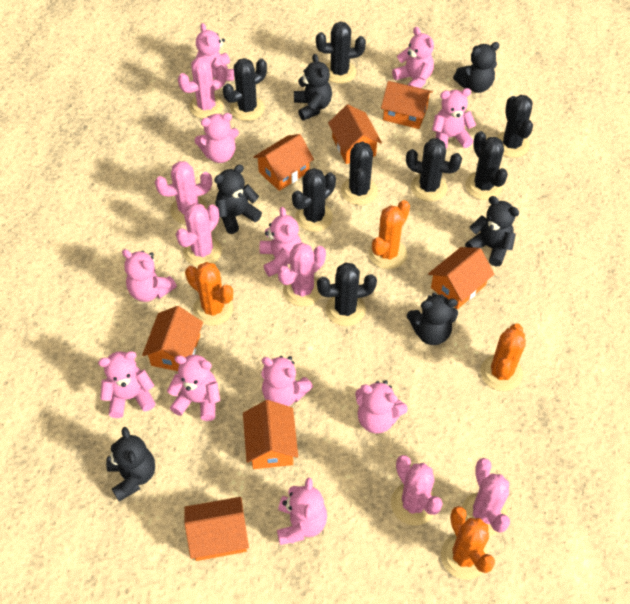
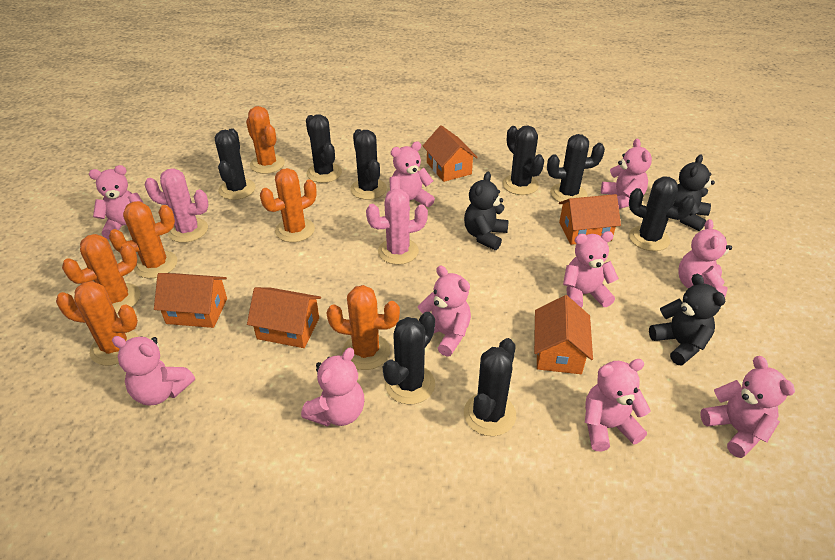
black teddy bear: 6 -> 3
orange cactus: 4 -> 6
orange house: 7 -> 5
pink cactus: 6 -> 2
pink teddy bear: 11 -> 10

